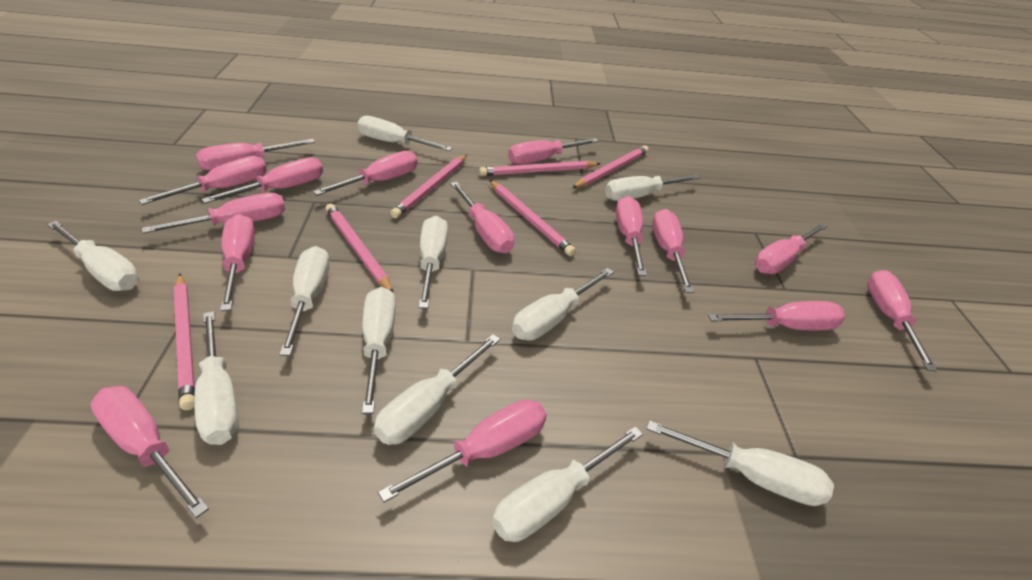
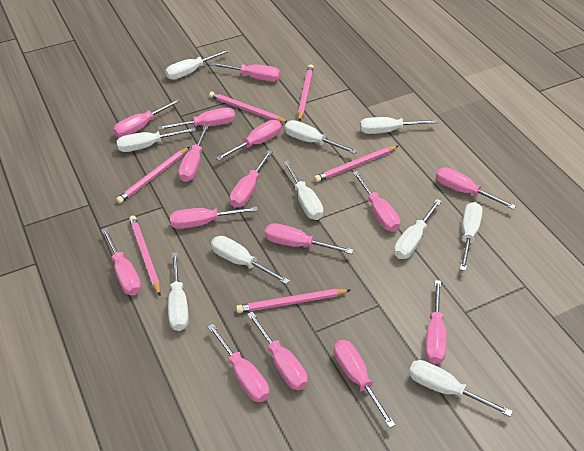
white screwdriver: 11 -> 10

